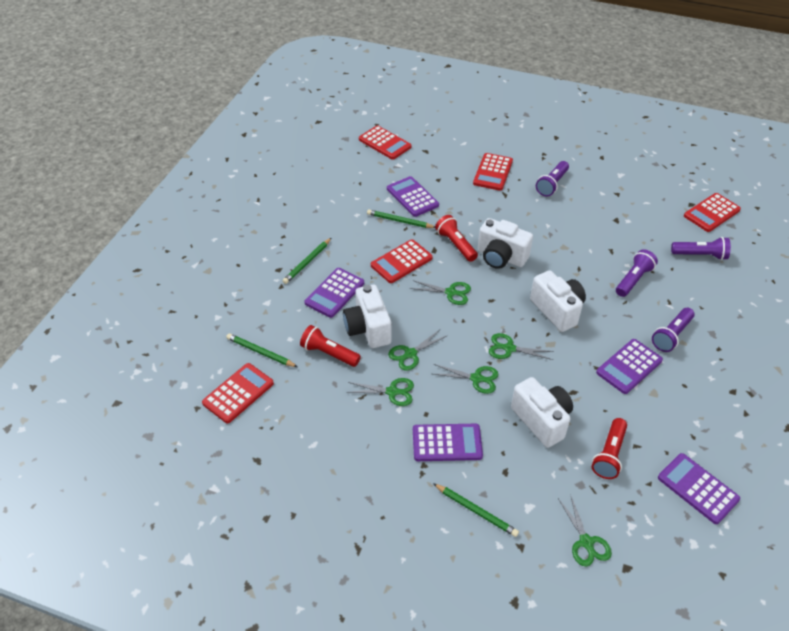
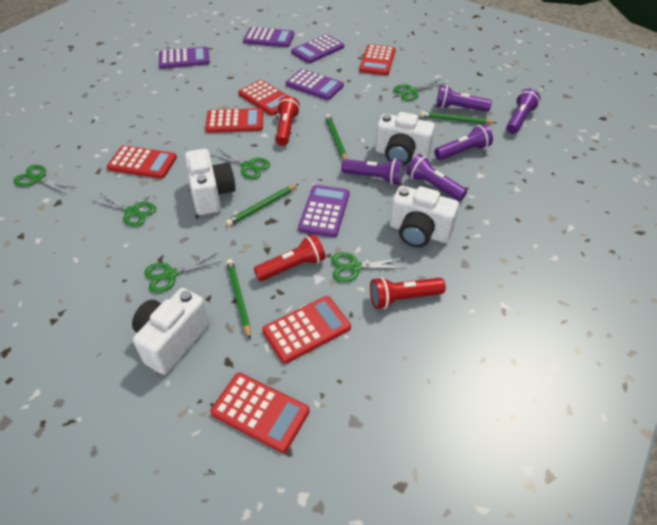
purple flashlight: 4 -> 5
red calculator: 5 -> 6

